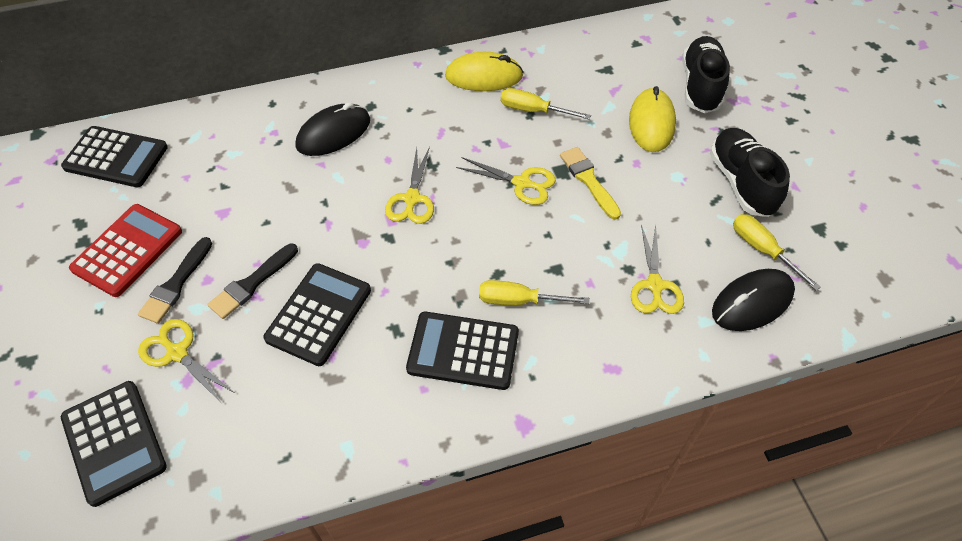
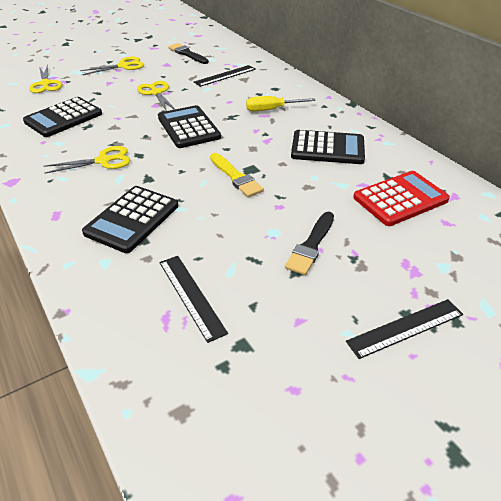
black mouse: 2 -> 0
black ruler: 0 -> 3
black shoe: 2 -> 0
yellow mouse: 2 -> 0
yellow screwdriver: 3 -> 1

